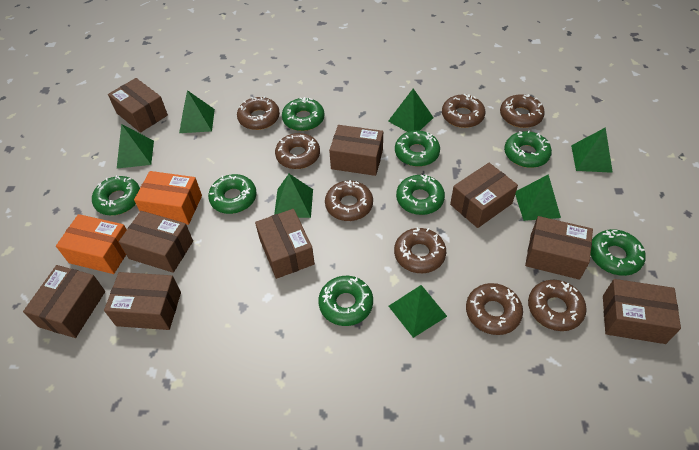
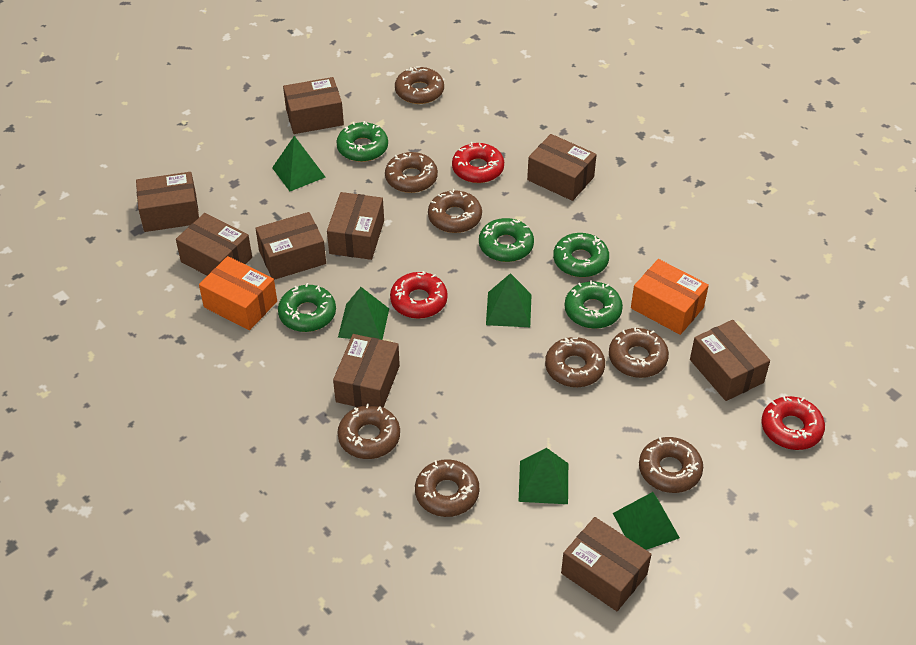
green donut: 8 -> 5
green pyramid: 7 -> 5
red donut: 0 -> 3

